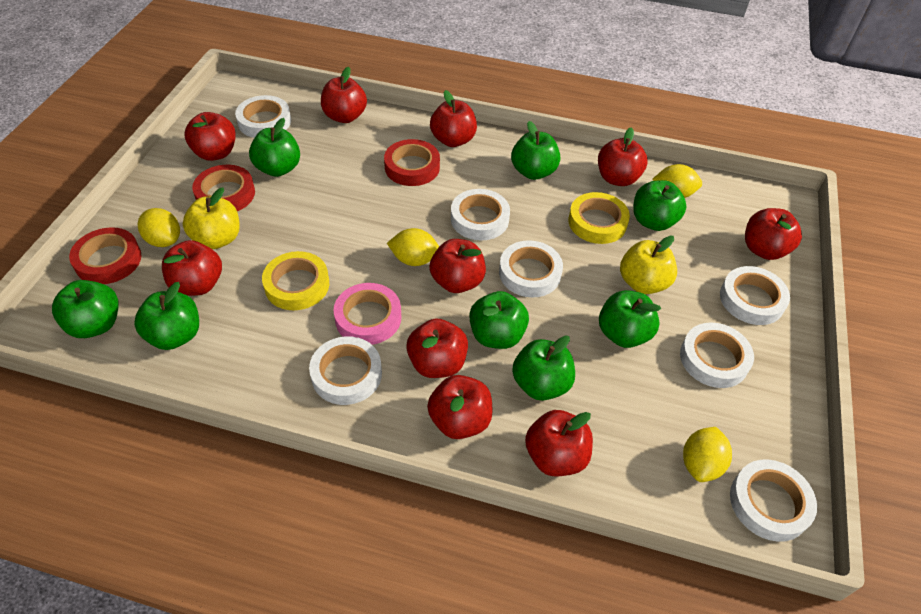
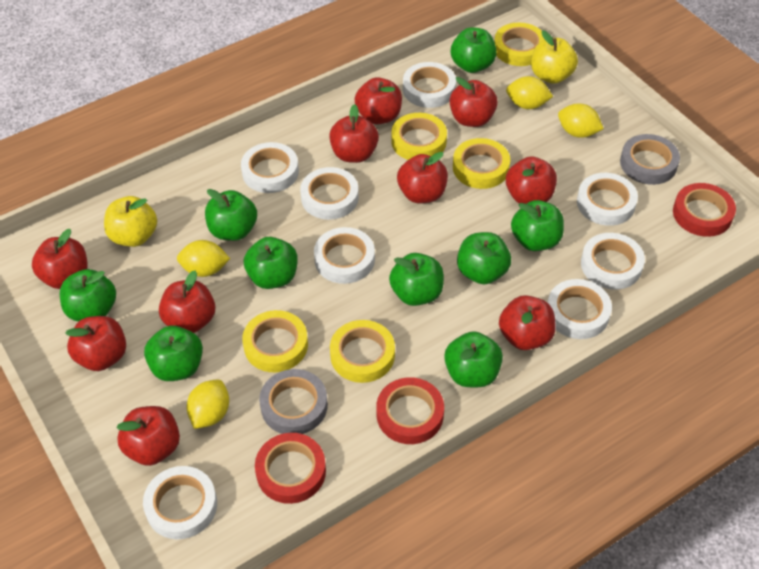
green apple: 8 -> 9
grey tape: 0 -> 2
pink tape: 1 -> 0
white tape: 7 -> 8
yellow tape: 2 -> 5

